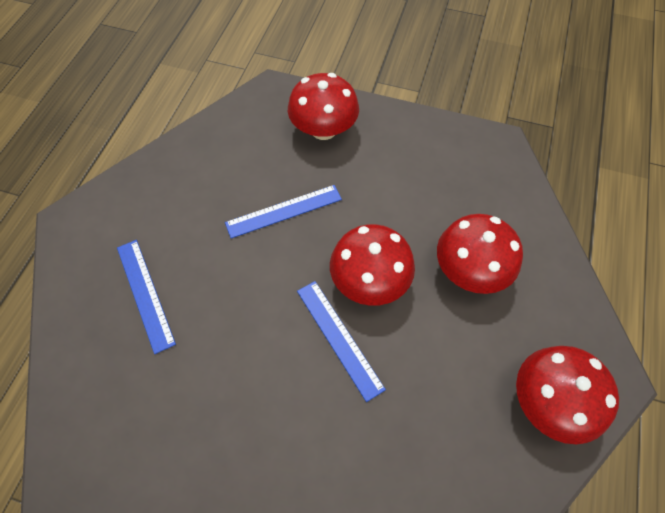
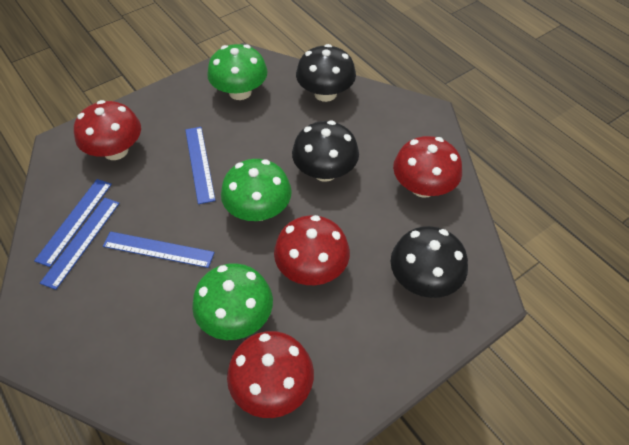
black mushroom: 0 -> 3
blue ruler: 3 -> 4
green mushroom: 0 -> 3

